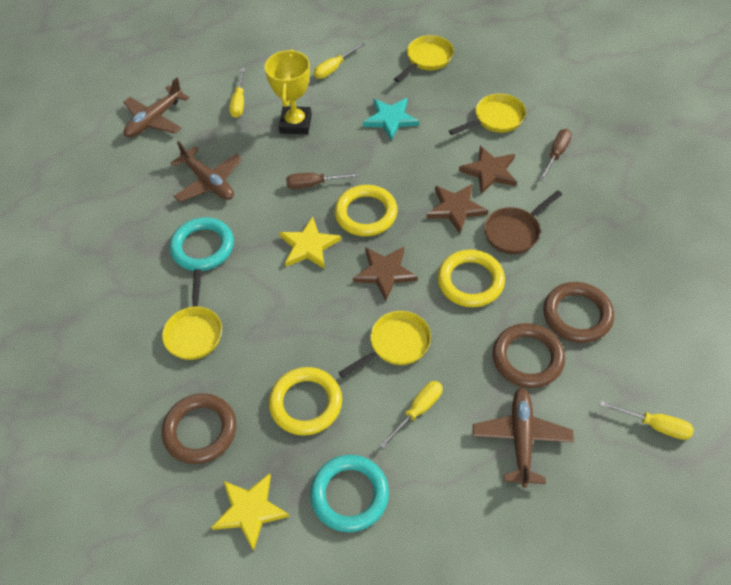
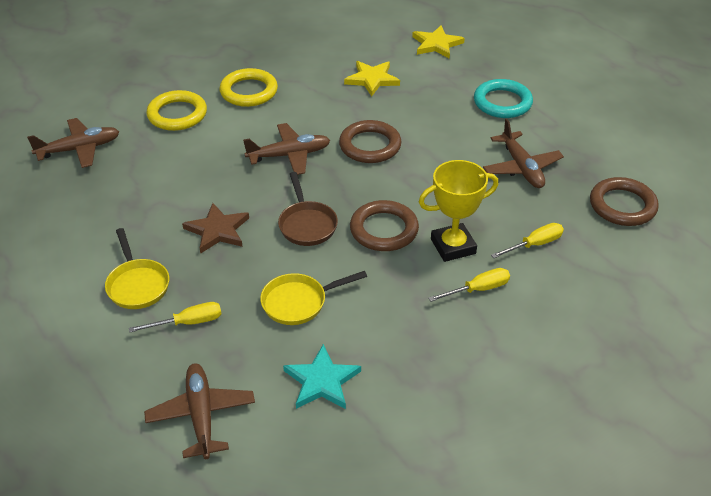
brown plane: 3 -> 4
brown screwdriver: 2 -> 0
brown star: 3 -> 1
turquoise ring: 2 -> 1
yellow pan: 4 -> 2
yellow ring: 3 -> 2
yellow screwdriver: 4 -> 3

